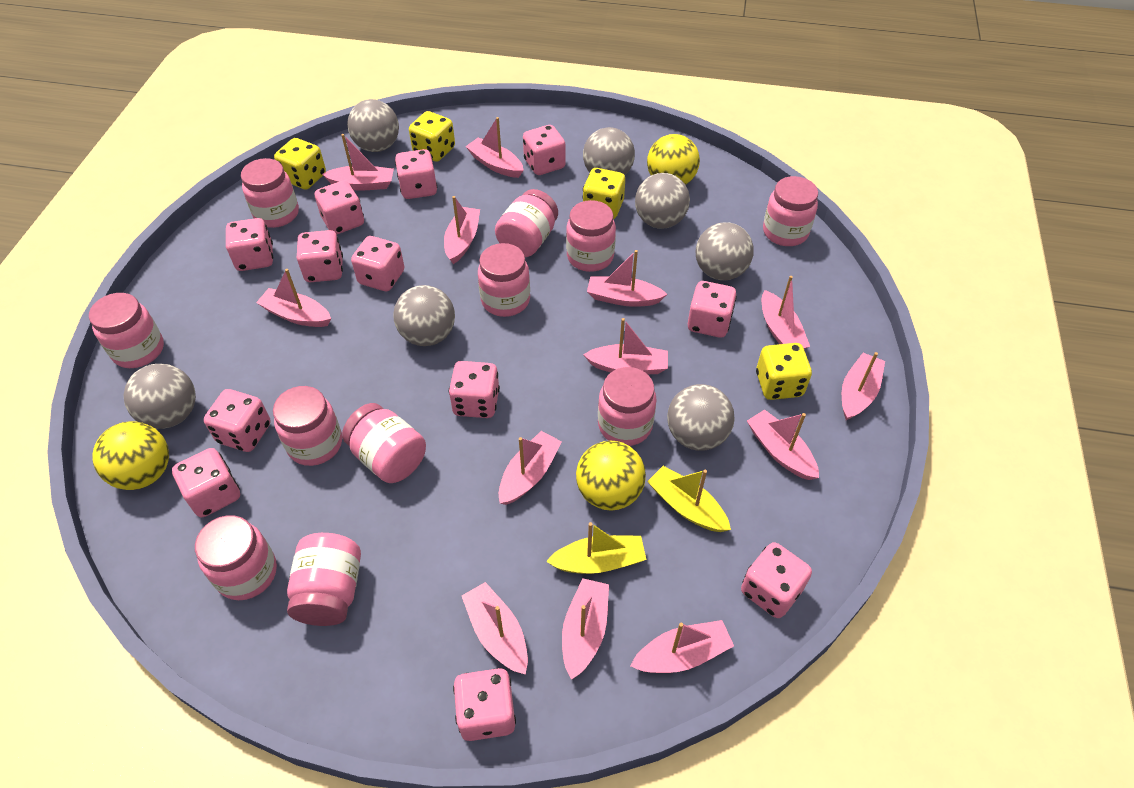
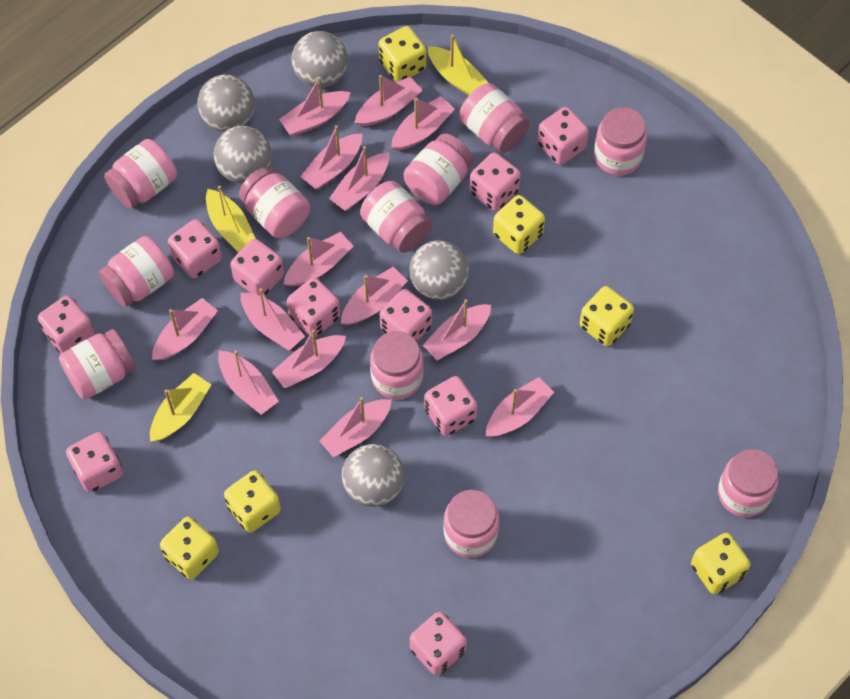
grey ball: 7 -> 5
pink boat: 13 -> 14
pink dice: 12 -> 10
yellow ball: 3 -> 0
yellow boat: 2 -> 3
yellow dice: 4 -> 6

